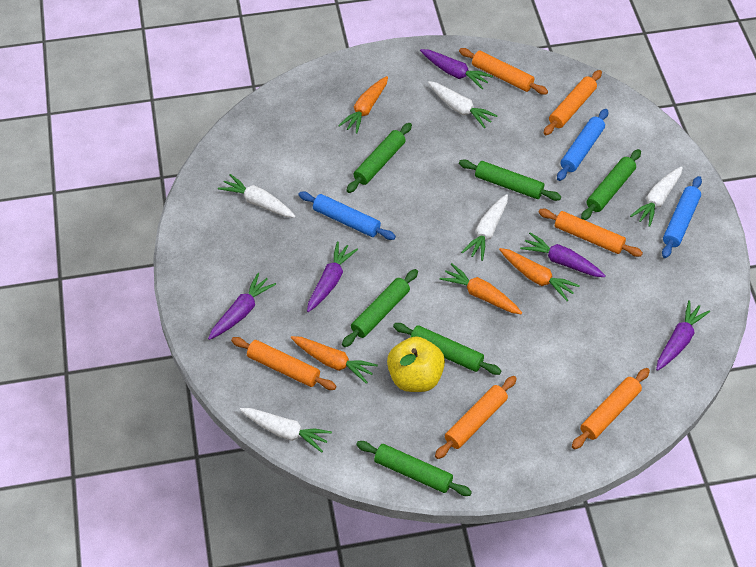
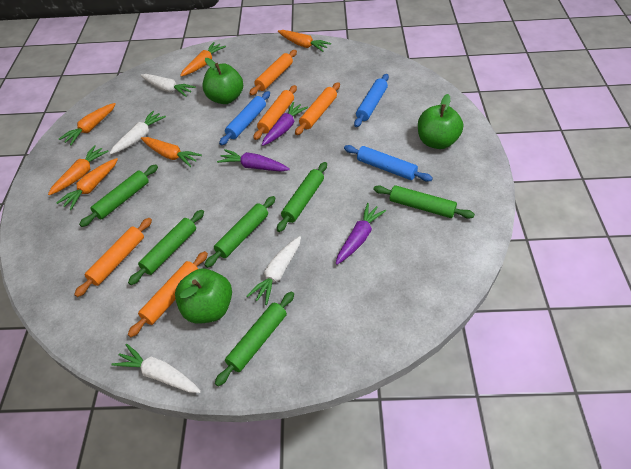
green apple: 0 -> 3
orange carrot: 4 -> 6
orange rolling pin: 6 -> 5
purple carrot: 5 -> 3
white carrot: 5 -> 4
yellow apple: 1 -> 0

